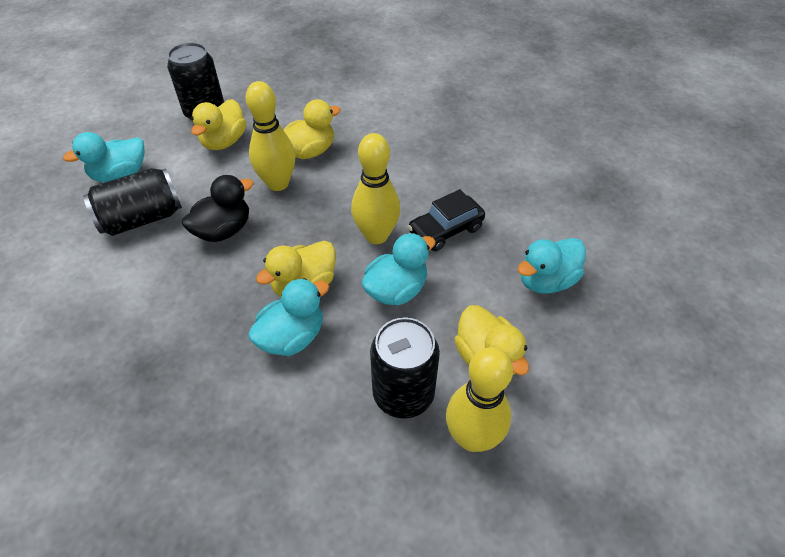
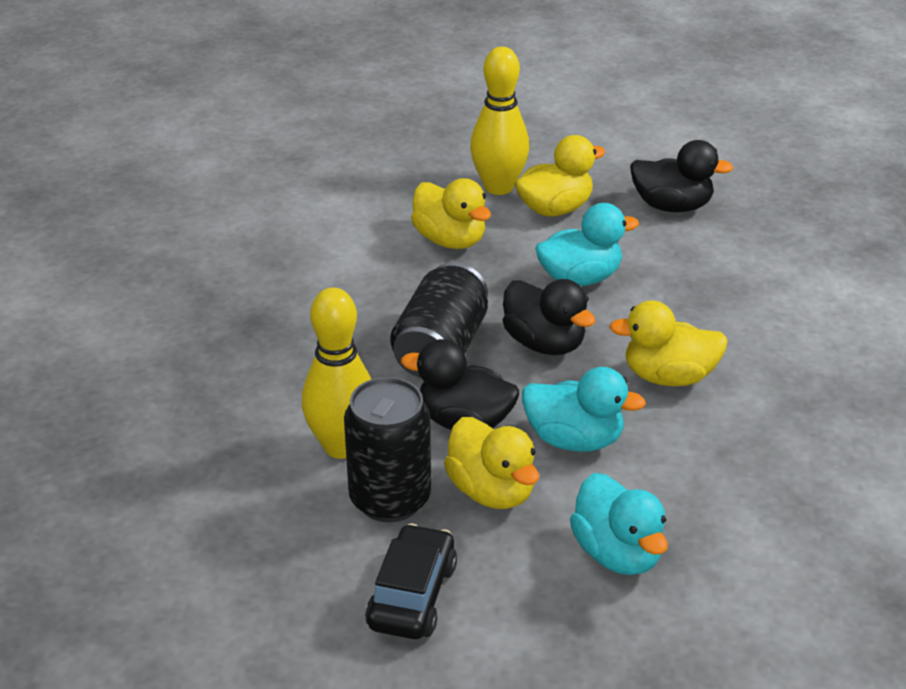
black can: 3 -> 2
black duck: 1 -> 3
turquoise duck: 4 -> 3
yellow bowling pin: 3 -> 2

